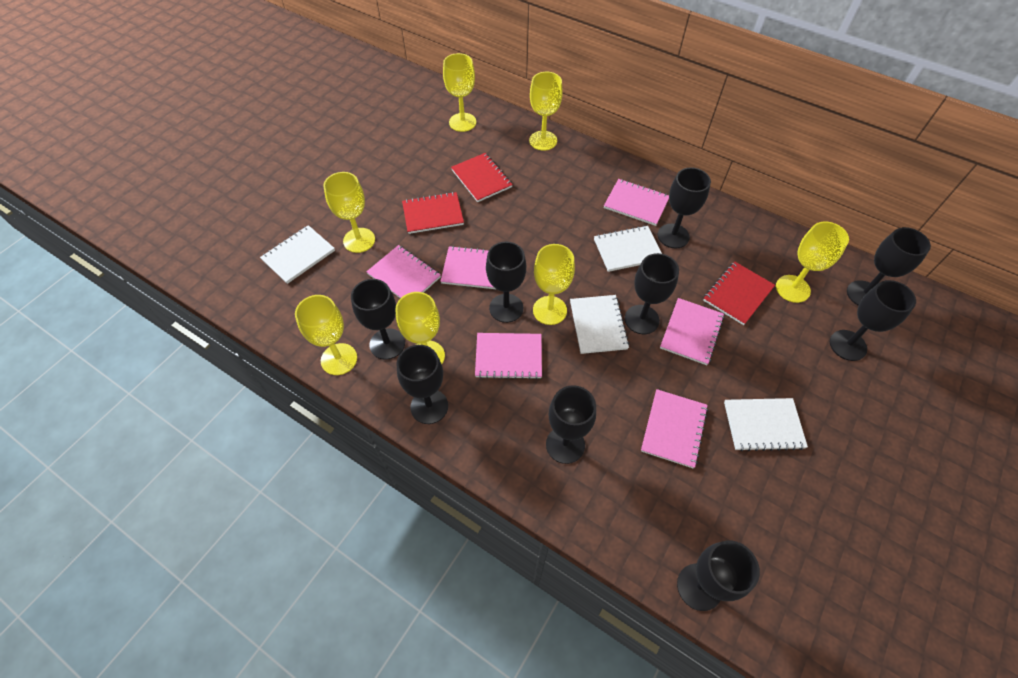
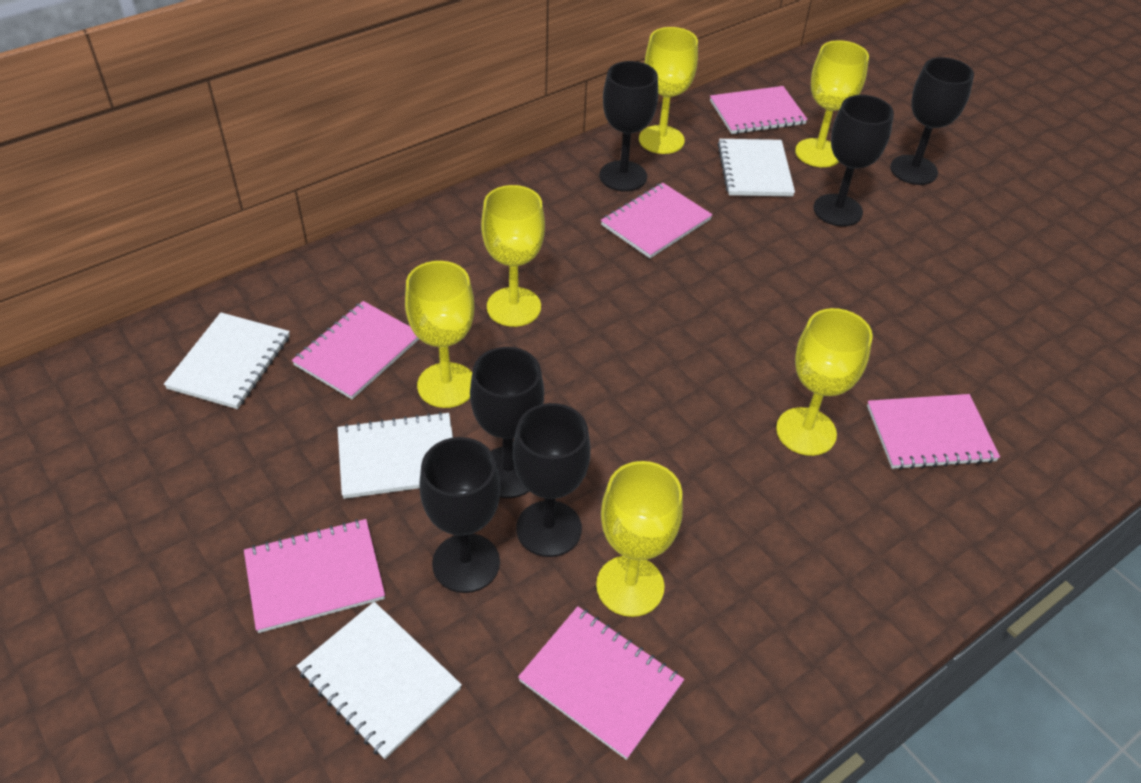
black goblet: 9 -> 6
red notebook: 3 -> 0
yellow goblet: 7 -> 6

